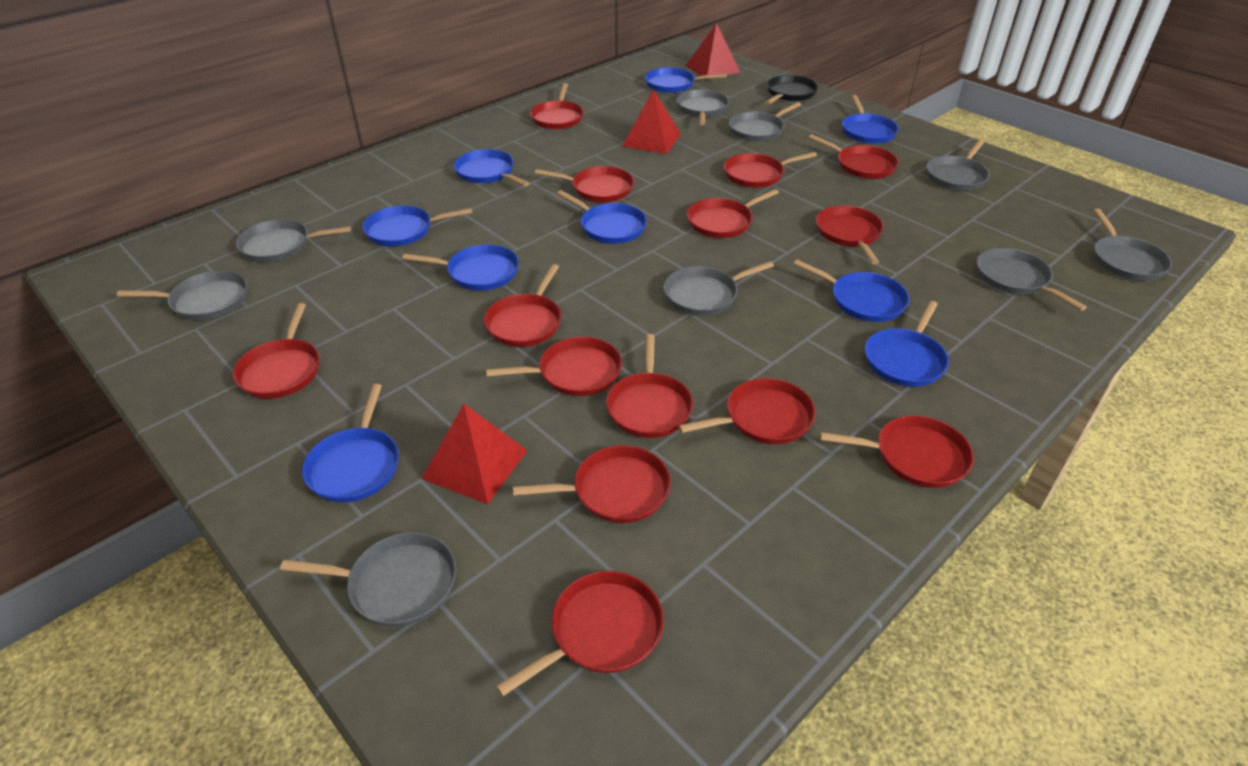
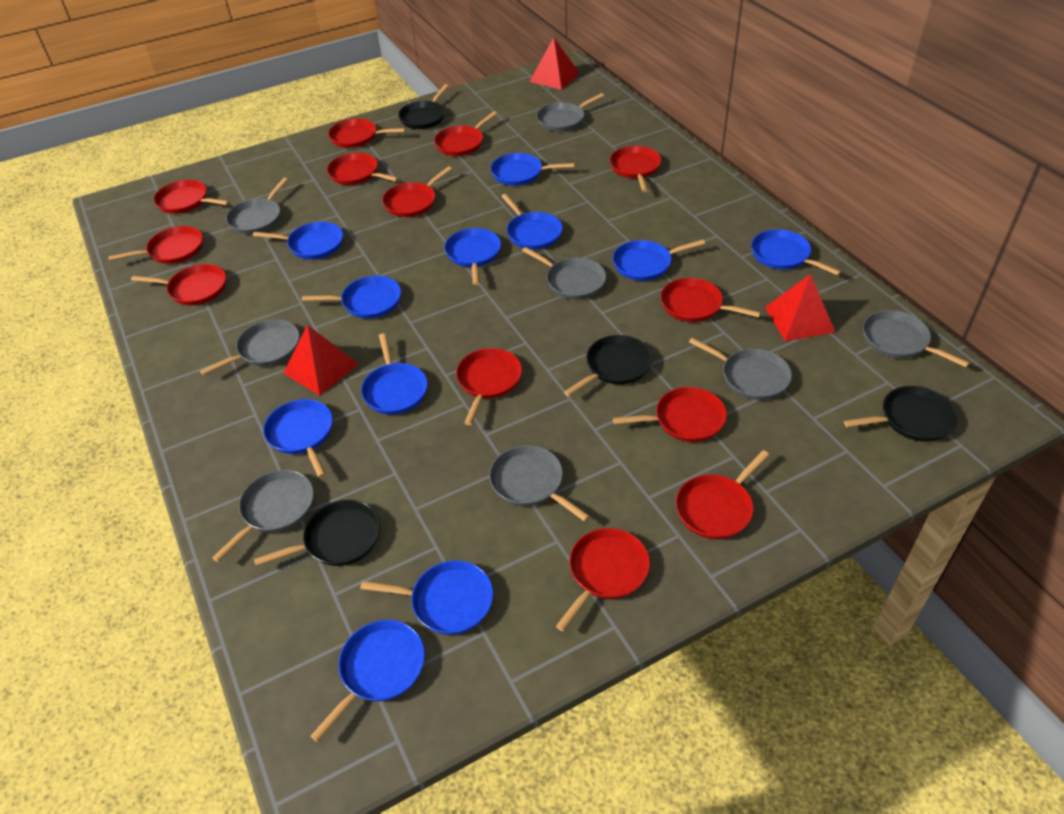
black pan: 1 -> 4
blue pan: 9 -> 11
grey pan: 9 -> 8
red pan: 14 -> 13

